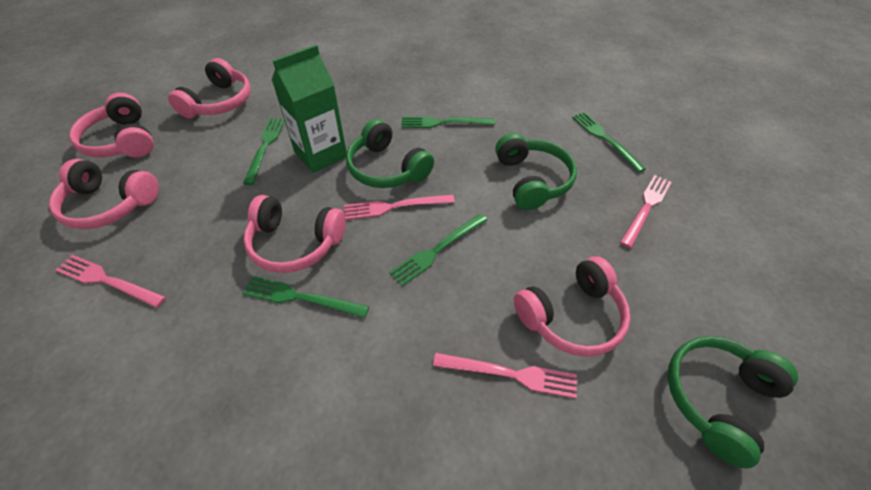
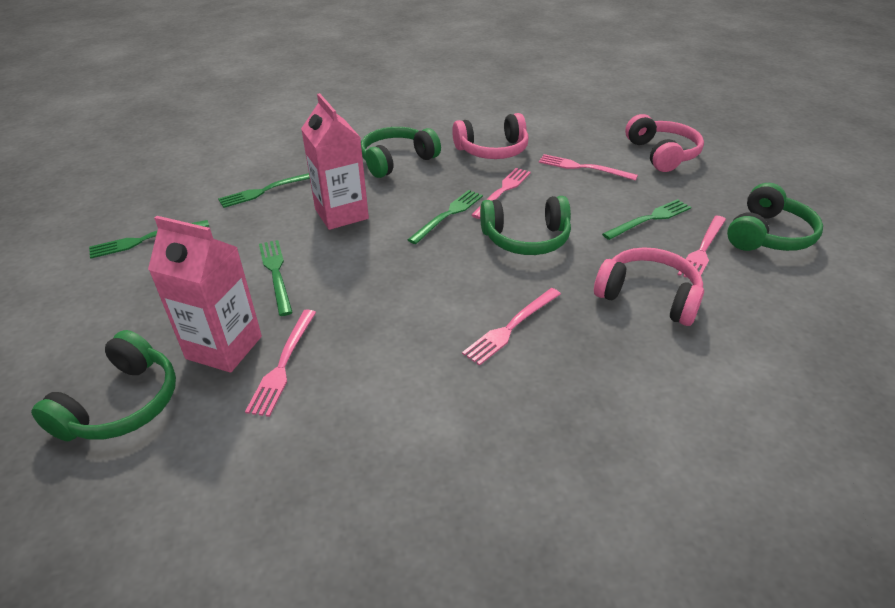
green carton: 1 -> 0
green headphones: 3 -> 4
pink carton: 0 -> 2
pink fork: 4 -> 5
pink headphones: 5 -> 3

